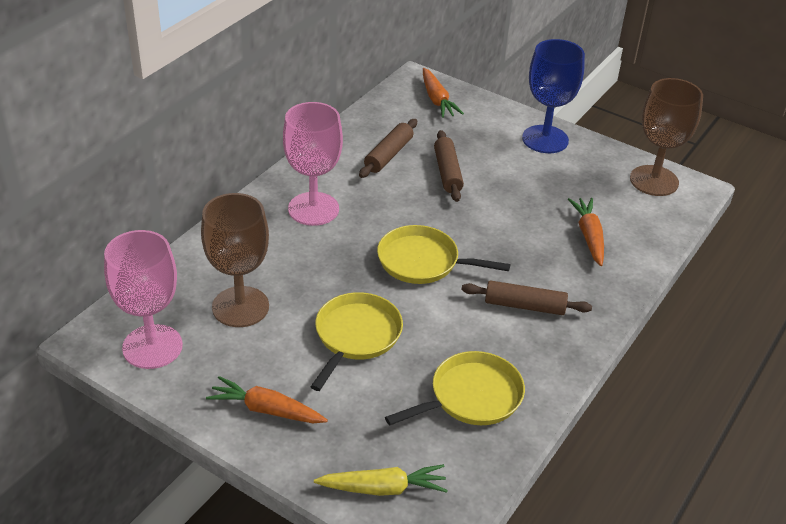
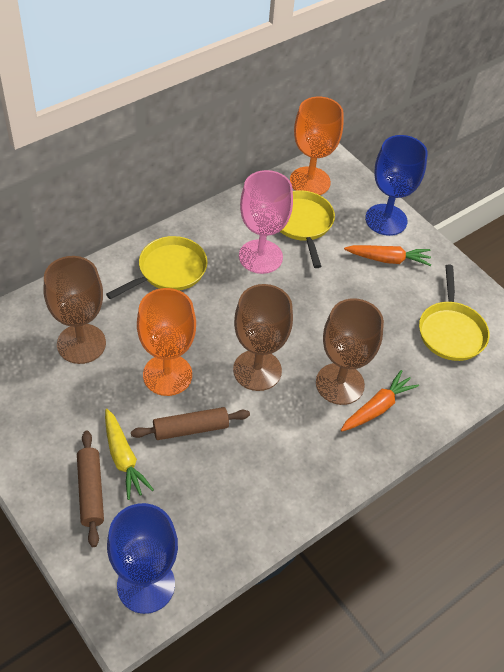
blue goblet: 1 -> 2
brown goblet: 2 -> 3
brown rolling pin: 3 -> 2
orange carrot: 3 -> 2
orange goblet: 0 -> 2
pink goblet: 2 -> 1

